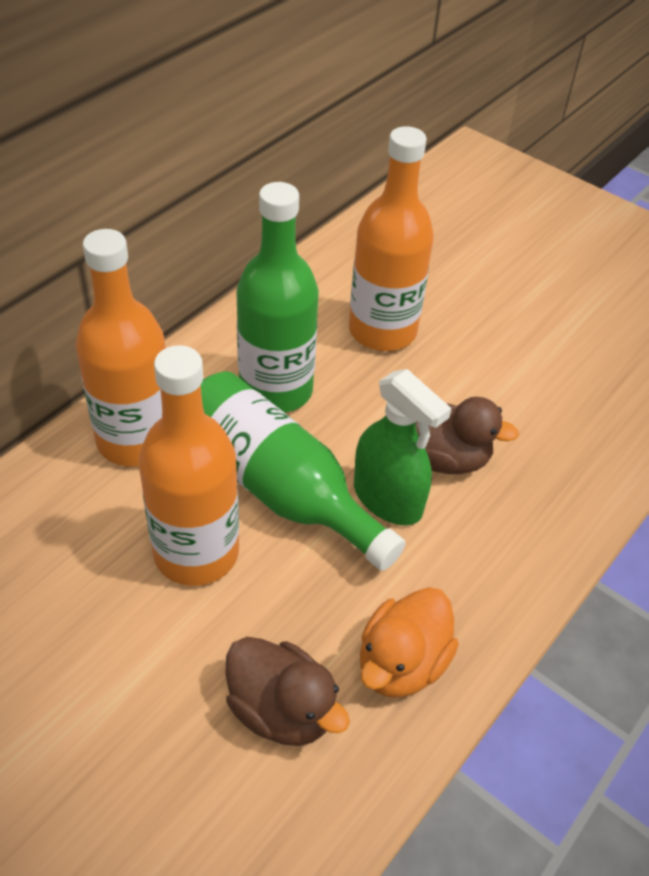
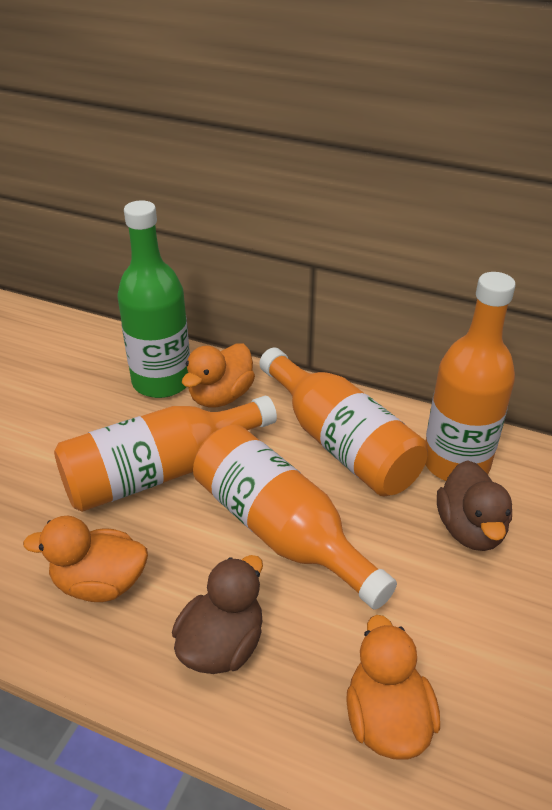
green bottle: 2 -> 1
green spray bottle: 1 -> 0
orange bottle: 3 -> 4
orange duck: 1 -> 3

